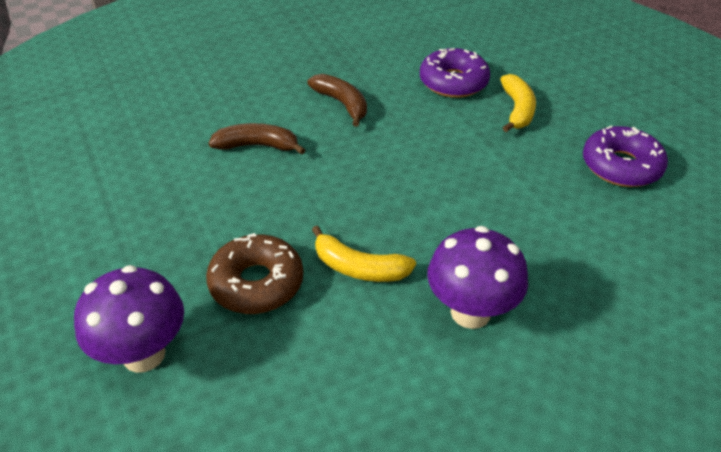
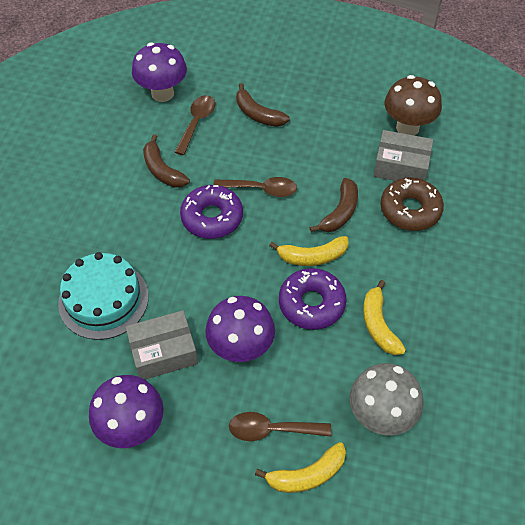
brown banana: 2 -> 3
brown mushroom: 0 -> 1
brown spoon: 0 -> 3
grey box: 0 -> 2
grey mushroom: 0 -> 1
purple mushroom: 2 -> 3
turquoise cake: 0 -> 1
yellow banana: 2 -> 3

